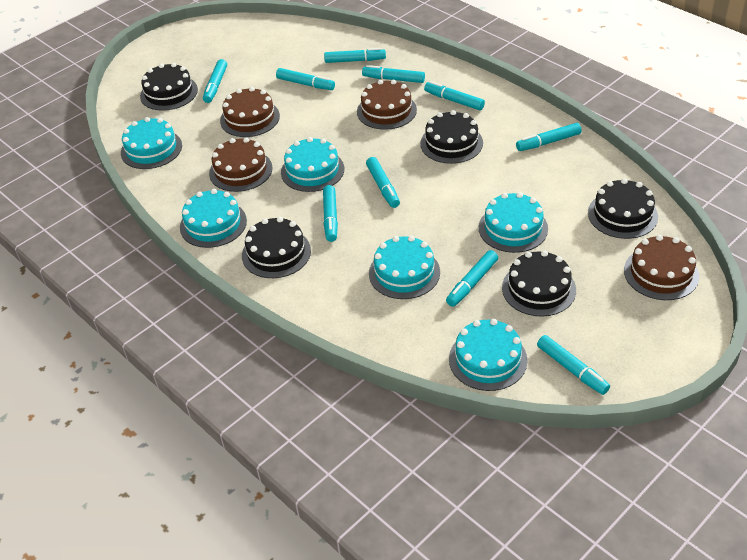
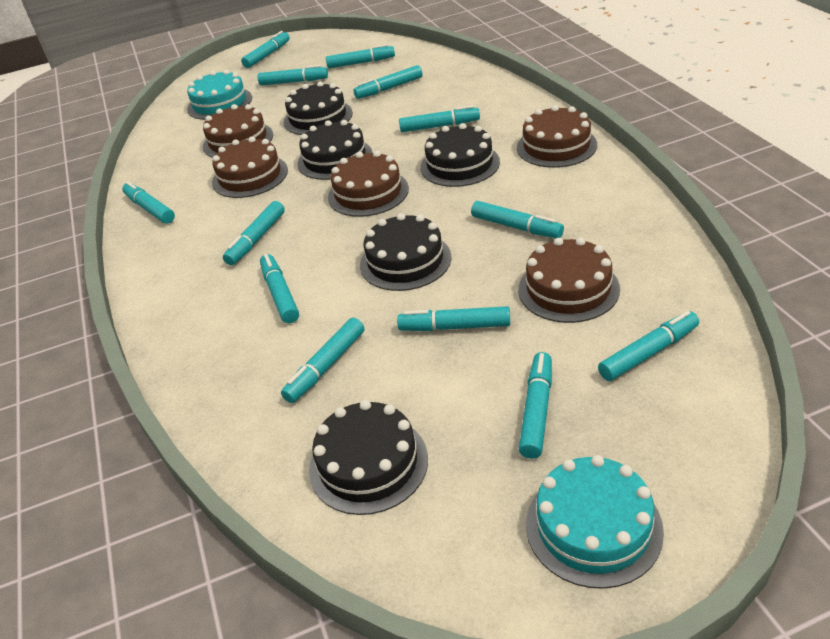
brown cake: 4 -> 5
turquoise cake: 6 -> 2
turquoise marker: 10 -> 13

